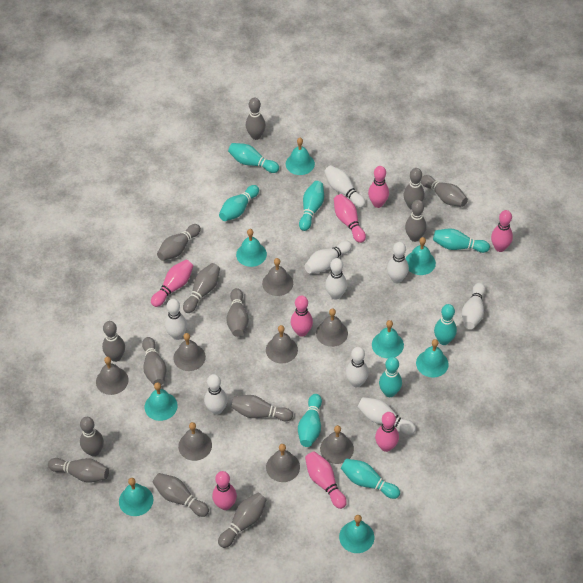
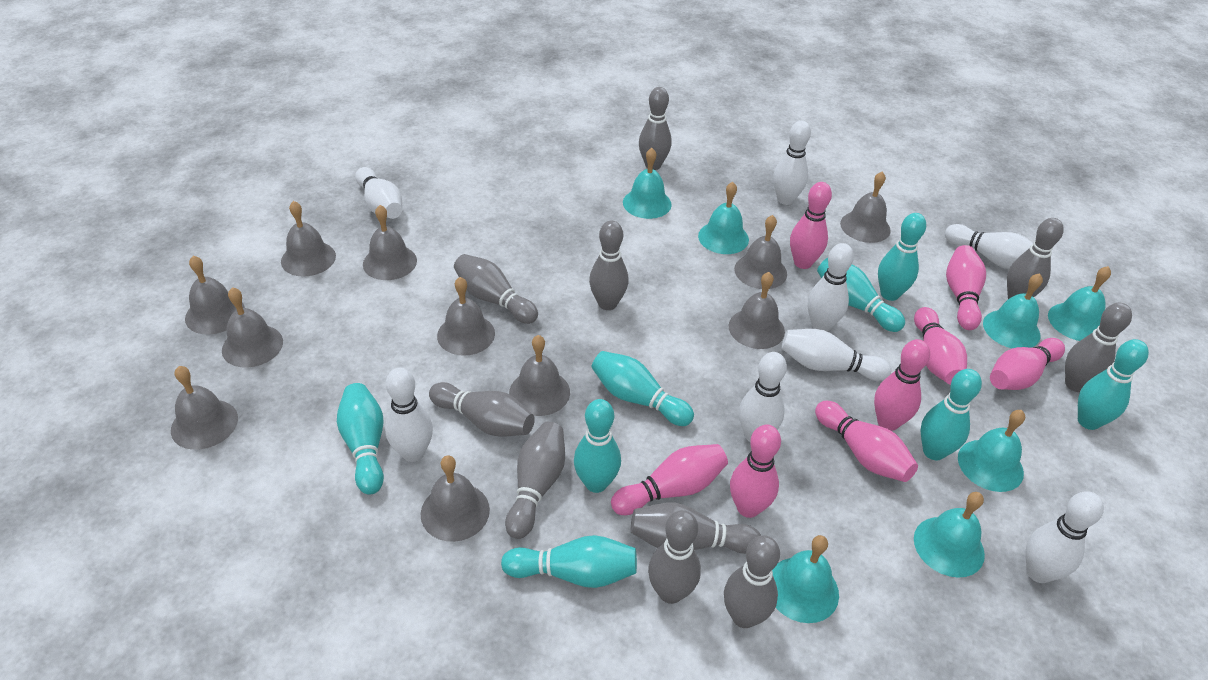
grey bell: 8 -> 11
grey bowling pin: 14 -> 10
turquoise bell: 8 -> 7
white bowling pin: 9 -> 8

